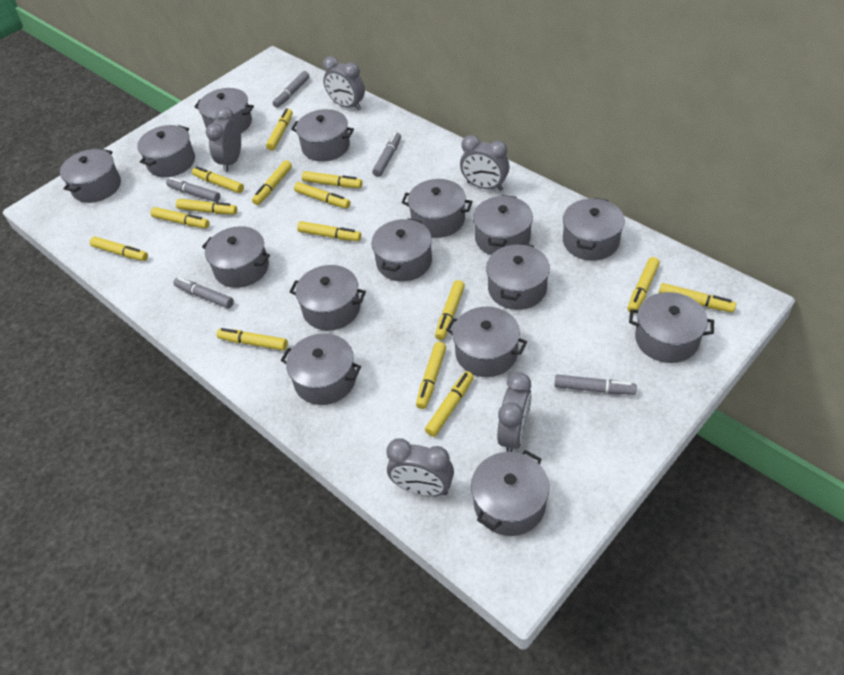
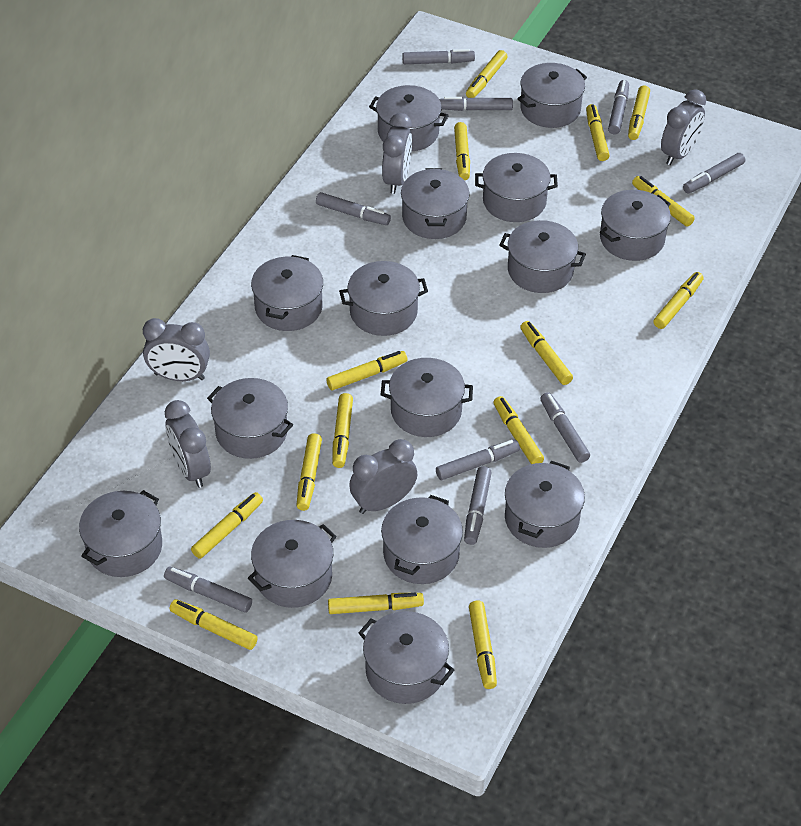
grey marker: 5 -> 9

